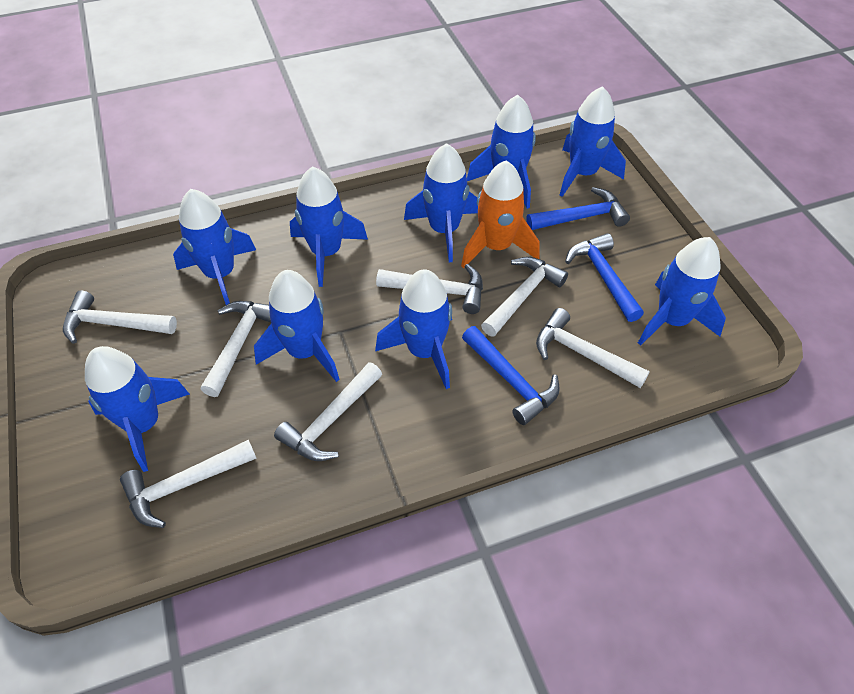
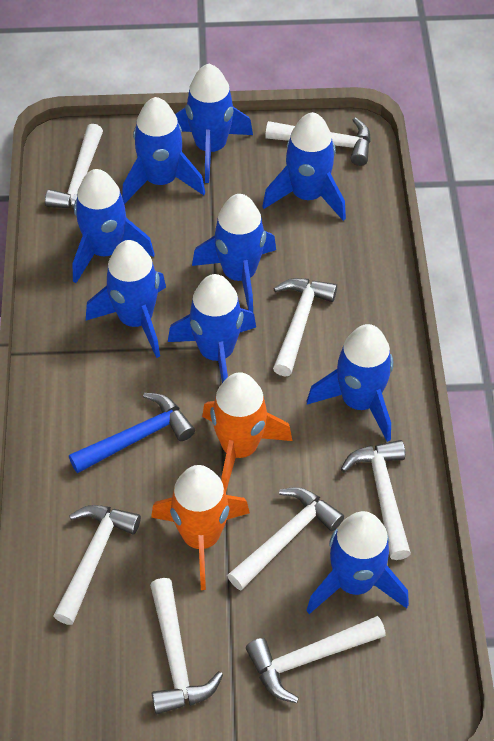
blue hammer: 3 -> 1
orange rocket: 1 -> 2
white hammer: 7 -> 8

